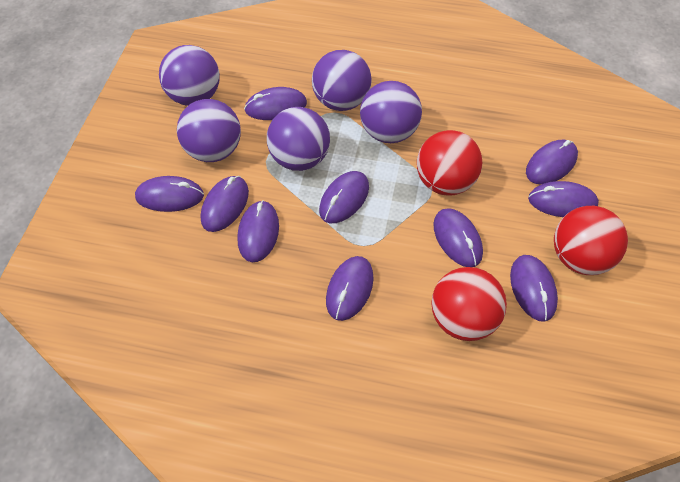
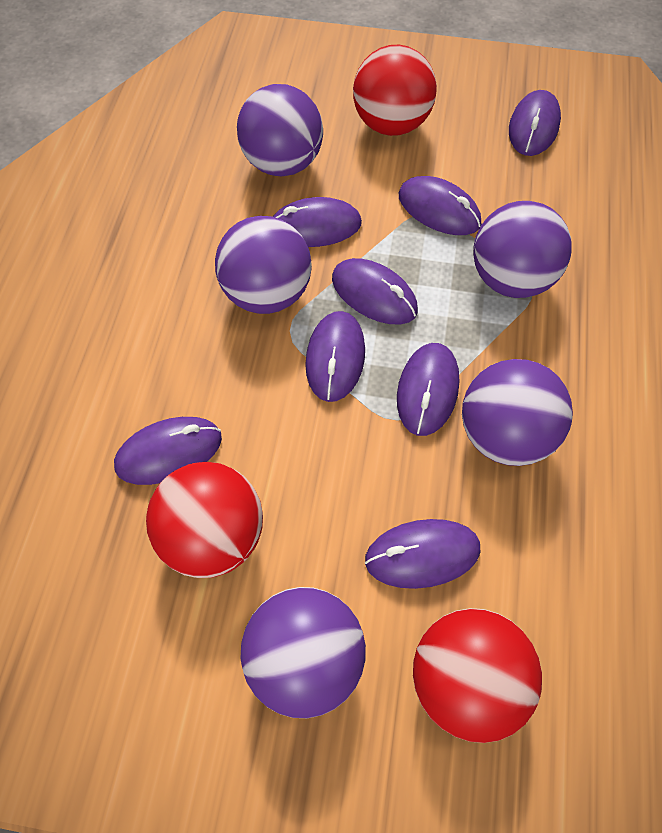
purple mouse: 10 -> 8

